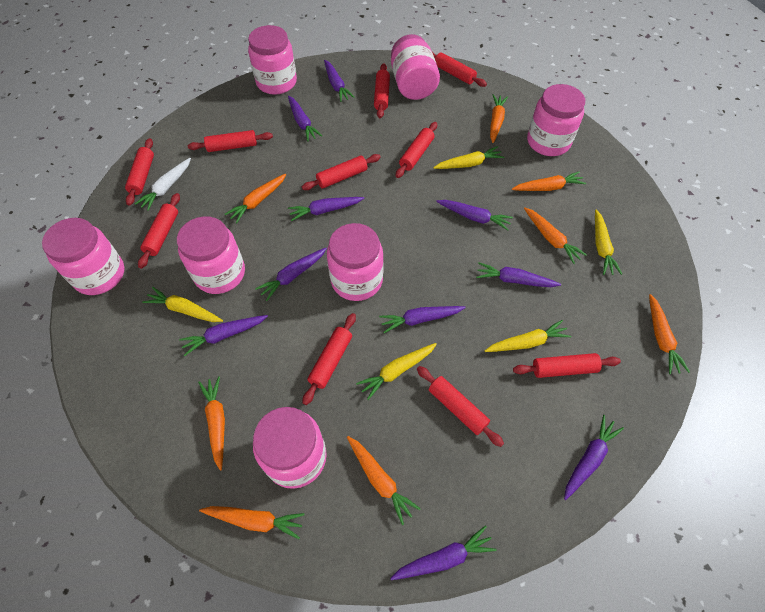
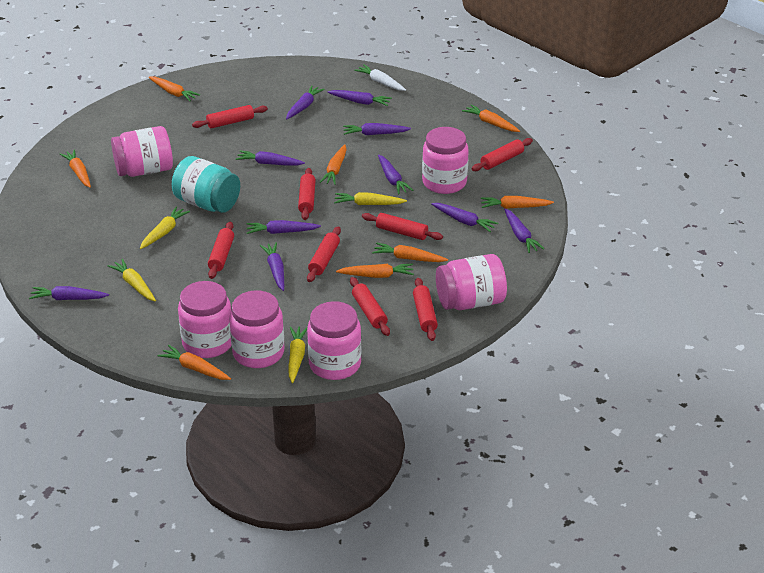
pink jar: 7 -> 6
red rolling pin: 10 -> 8
turquoise jar: 0 -> 1
yellow carrot: 5 -> 4

